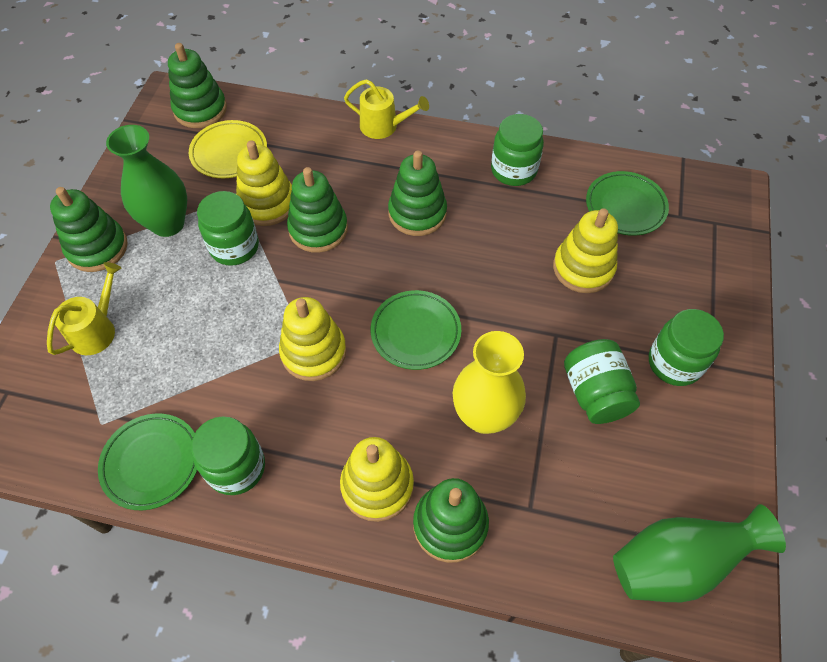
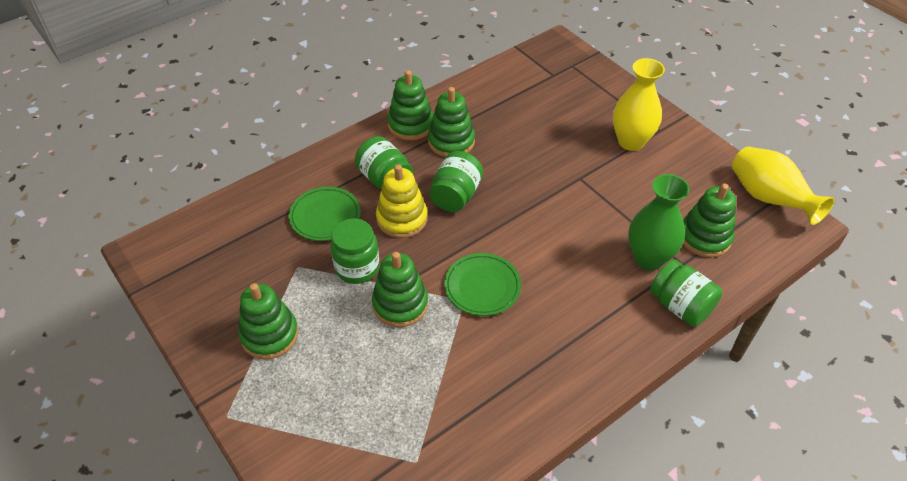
green jar: 5 -> 4
green plate: 3 -> 2
green vase: 2 -> 1
yellow plate: 1 -> 0
yellow stacking toy: 4 -> 1
yellow vase: 1 -> 2
yellow watering can: 2 -> 0

